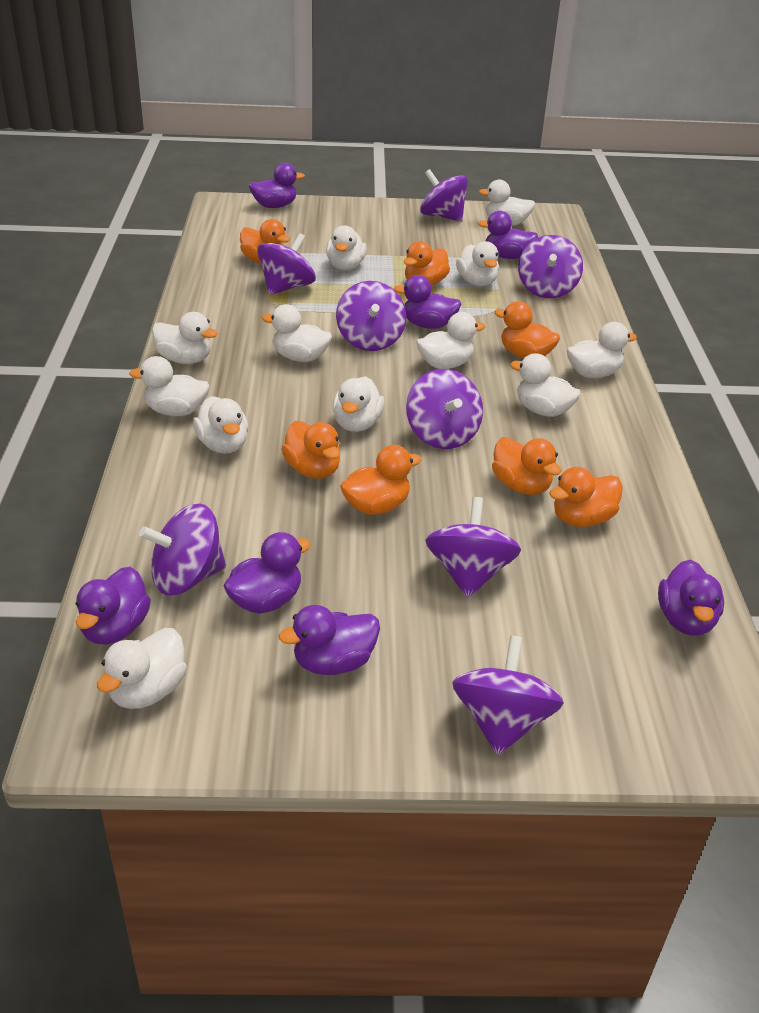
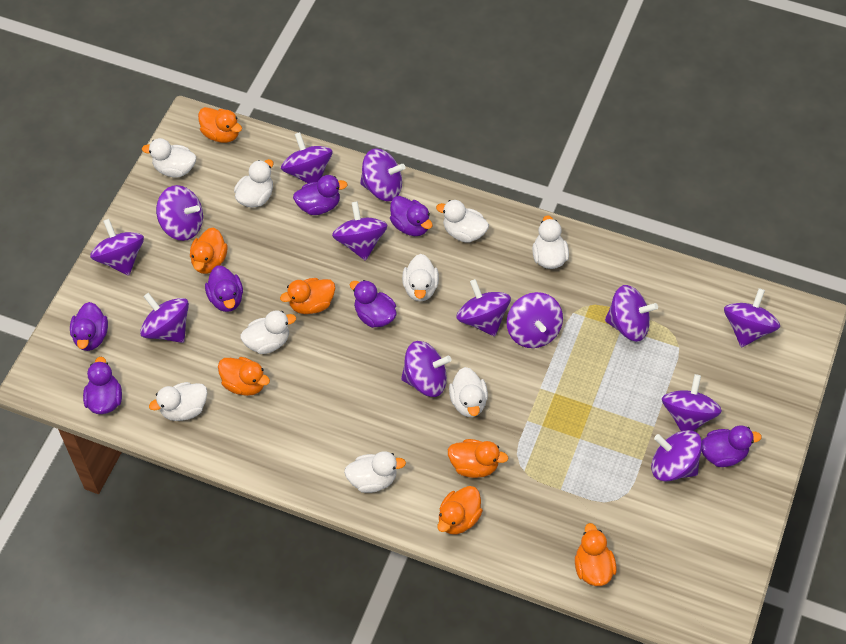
purple spinning top: 8 -> 13
white duck: 12 -> 9

